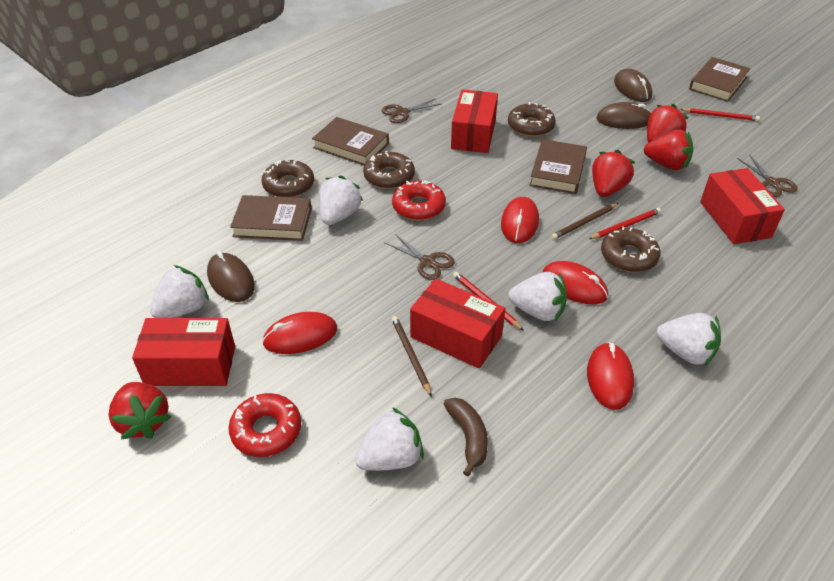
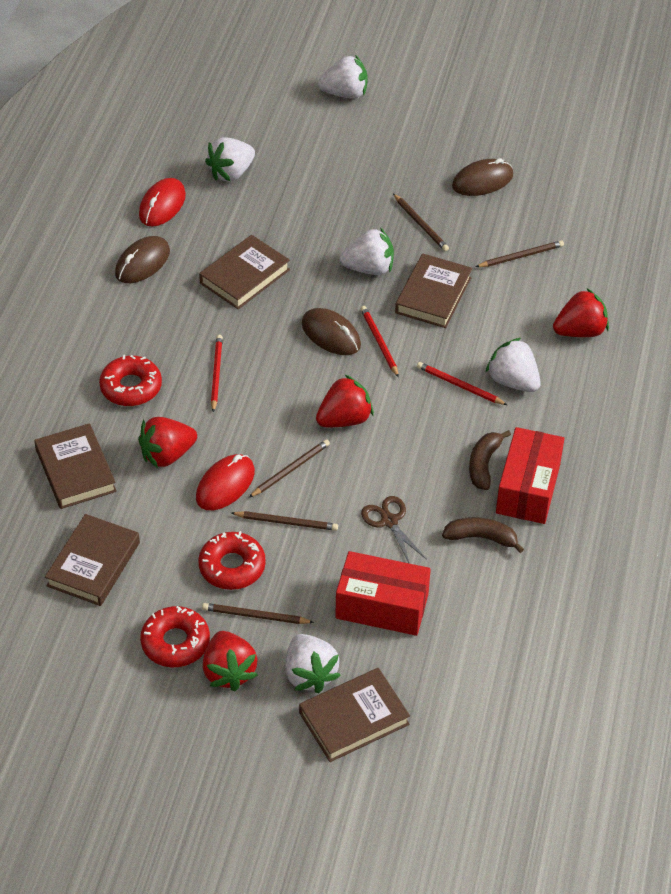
brown banana: 1 -> 2
brown book: 4 -> 5
brown donut: 4 -> 0
brown pencil: 2 -> 5
brown scissors: 3 -> 1
red box: 4 -> 2
red donut: 2 -> 3
red mouse: 4 -> 2

